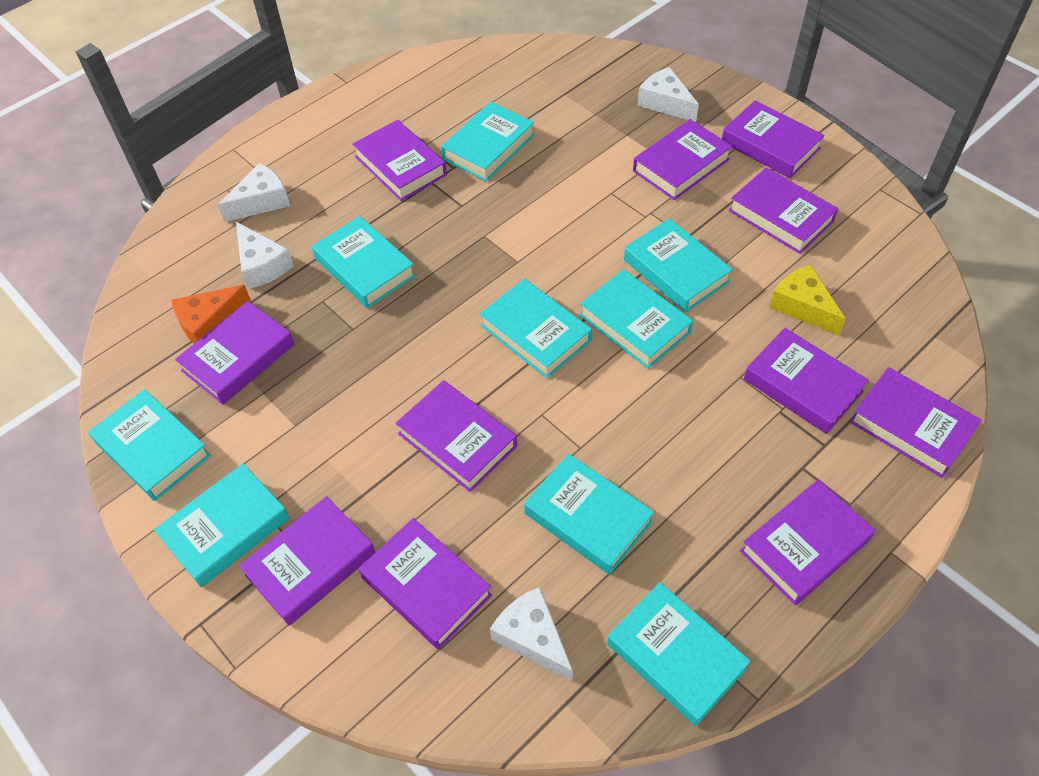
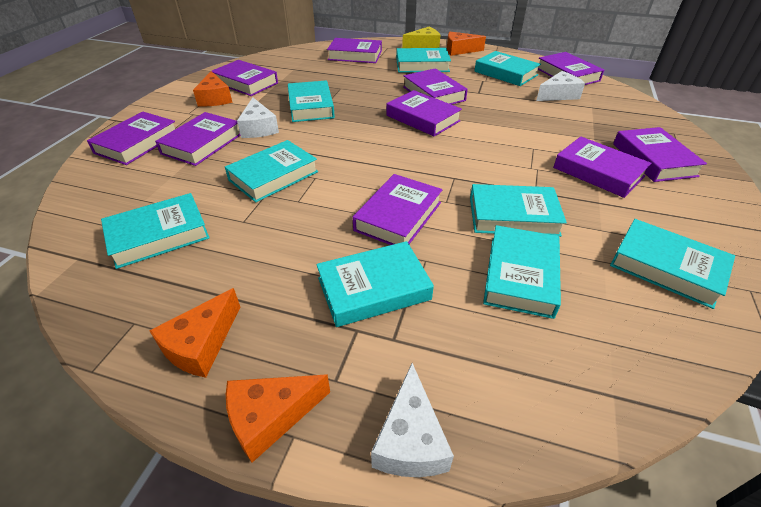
orange cheese: 1 -> 4
purple book: 11 -> 10
white cheese: 4 -> 3

